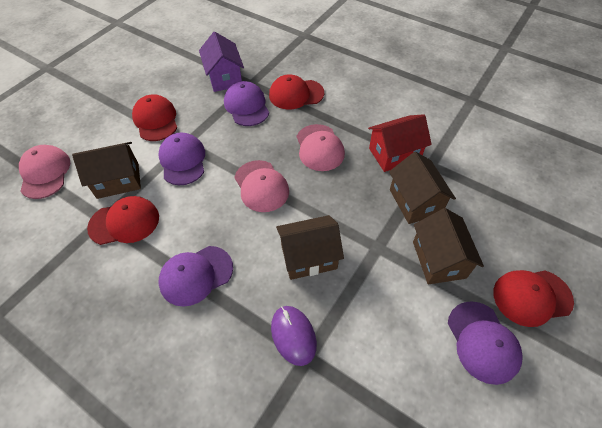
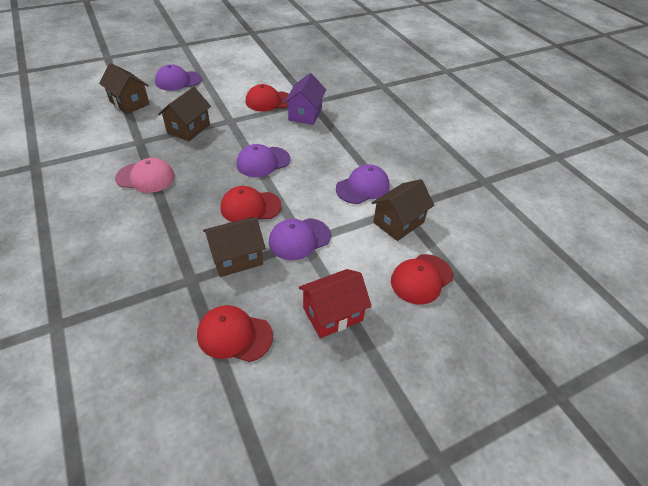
pink cap: 3 -> 1
purple mouse: 1 -> 0

